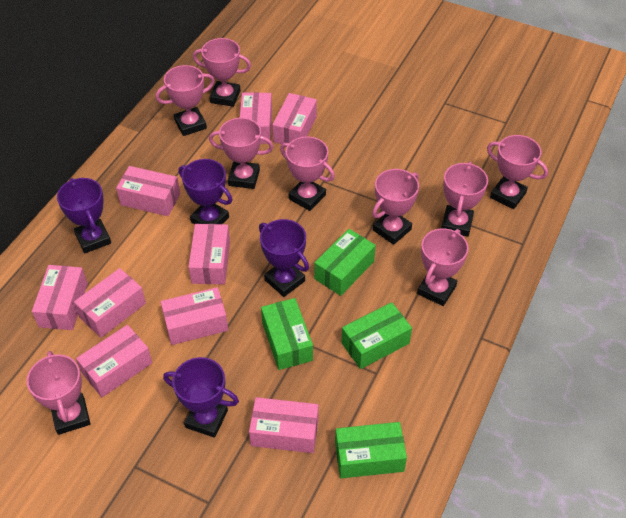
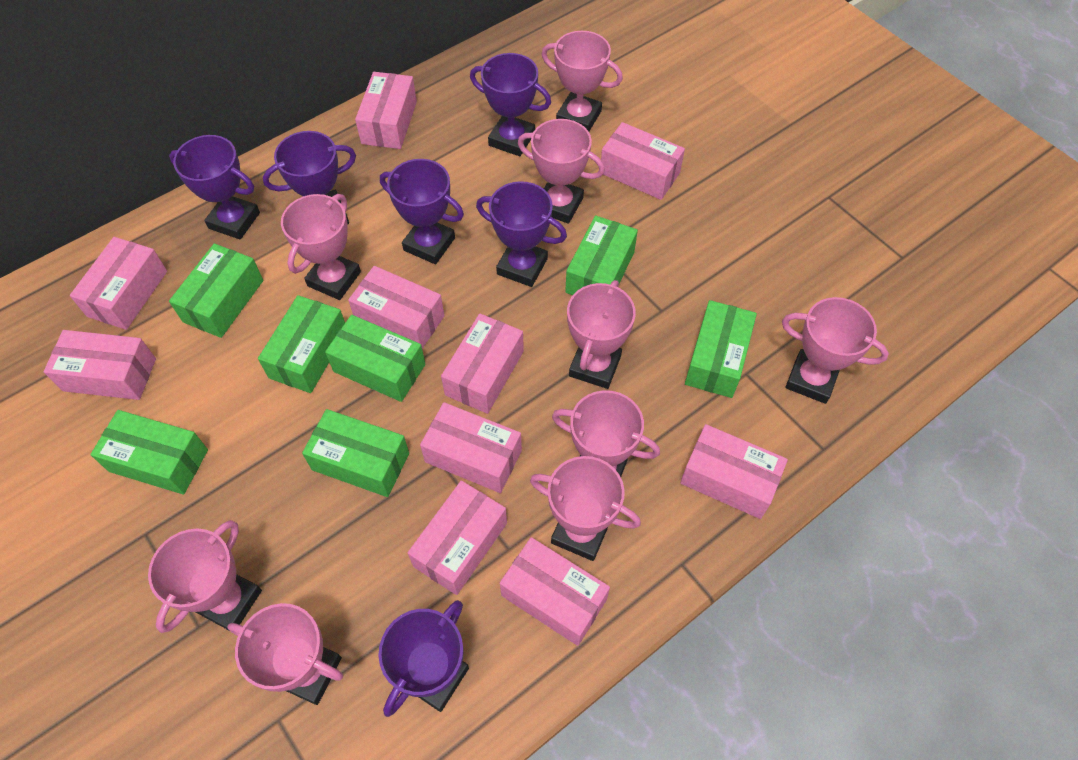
green box: 4 -> 7
pink box: 9 -> 10
purple trophy: 4 -> 6

